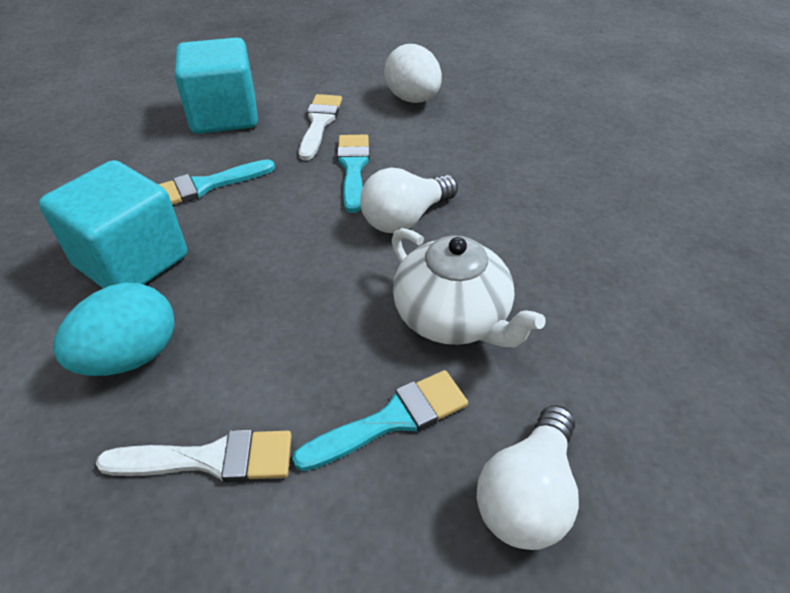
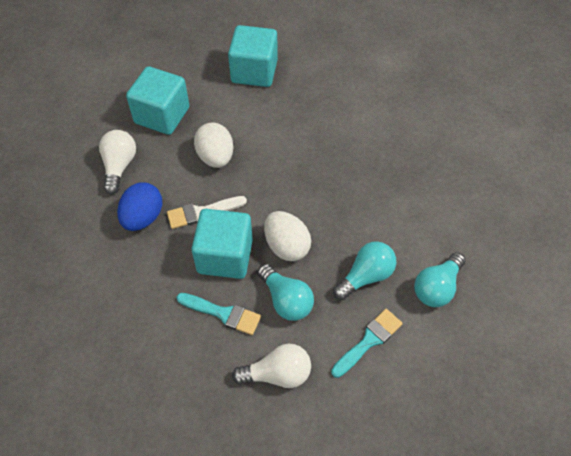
blue egg: 0 -> 1
turquoise brush: 3 -> 2
turquoise cube: 2 -> 3
turquoise egg: 1 -> 0
turquoise light bulb: 0 -> 3
white brush: 2 -> 1
white egg: 1 -> 2
white teapot: 1 -> 0

